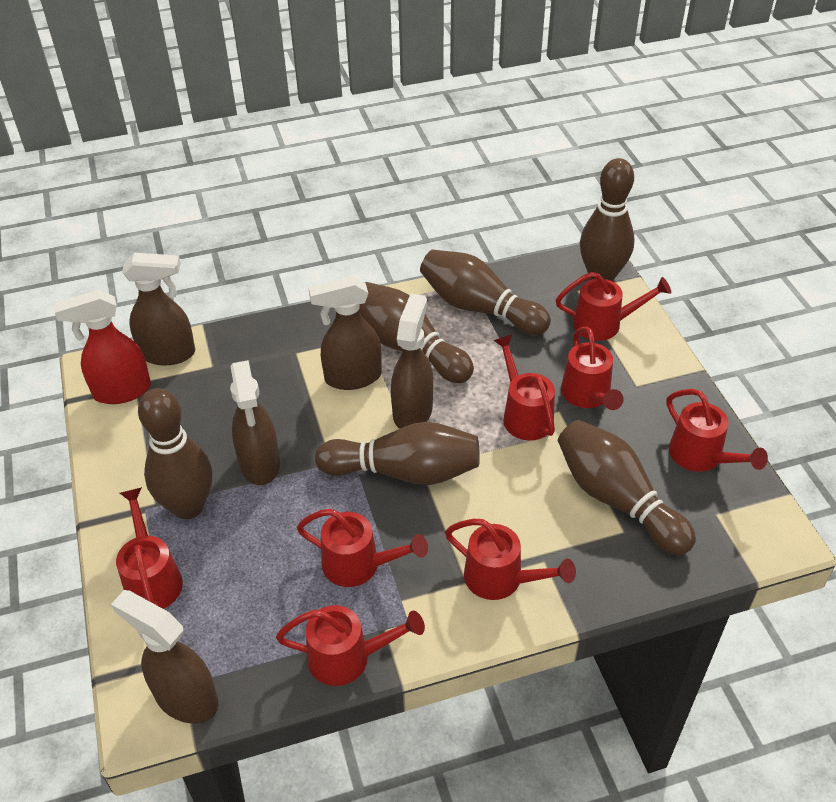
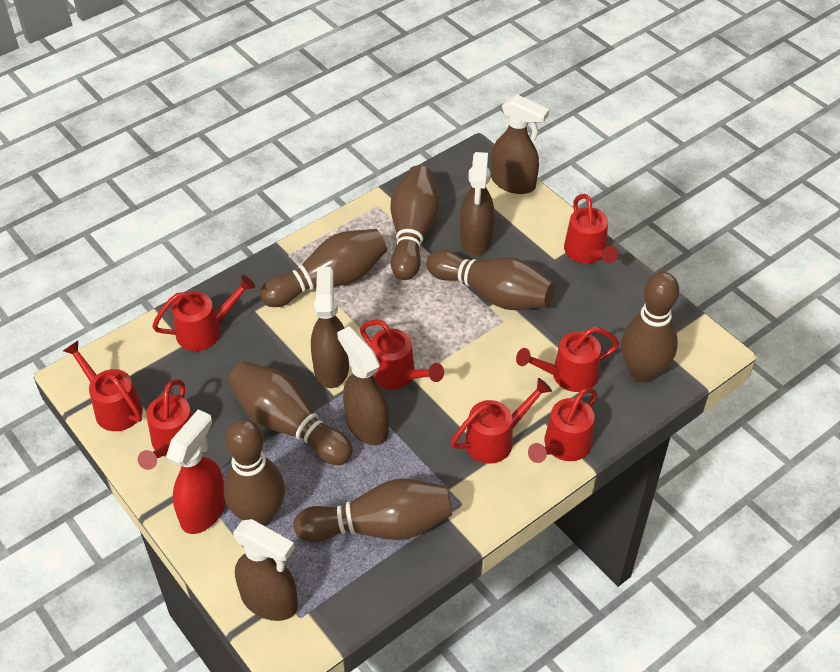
brown bowling pin: 6 -> 7

